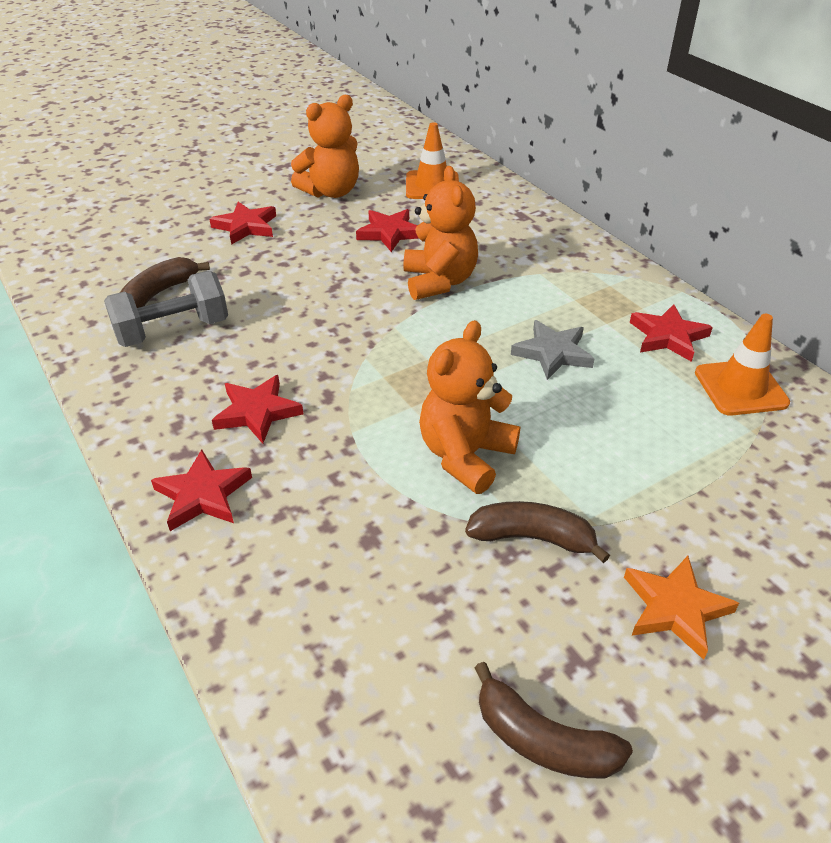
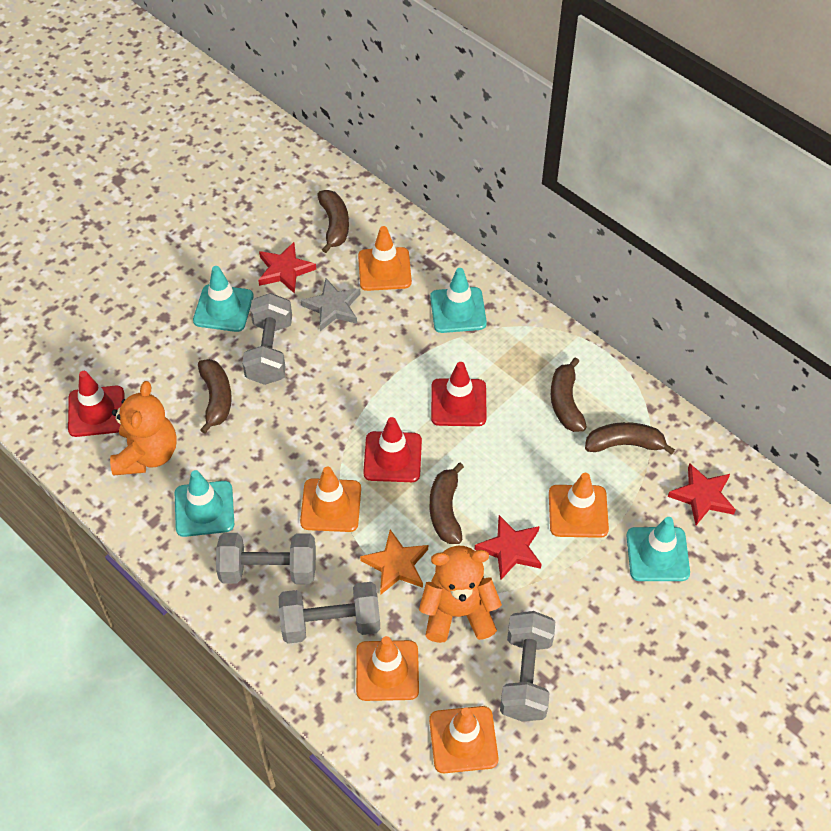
brown banana: 3 -> 5
grey dumbbell: 1 -> 4
orange teddy bear: 3 -> 2
orange traffic cone: 2 -> 5
red star: 5 -> 3
red traffic cone: 0 -> 3
turquoise traffic cone: 0 -> 4

